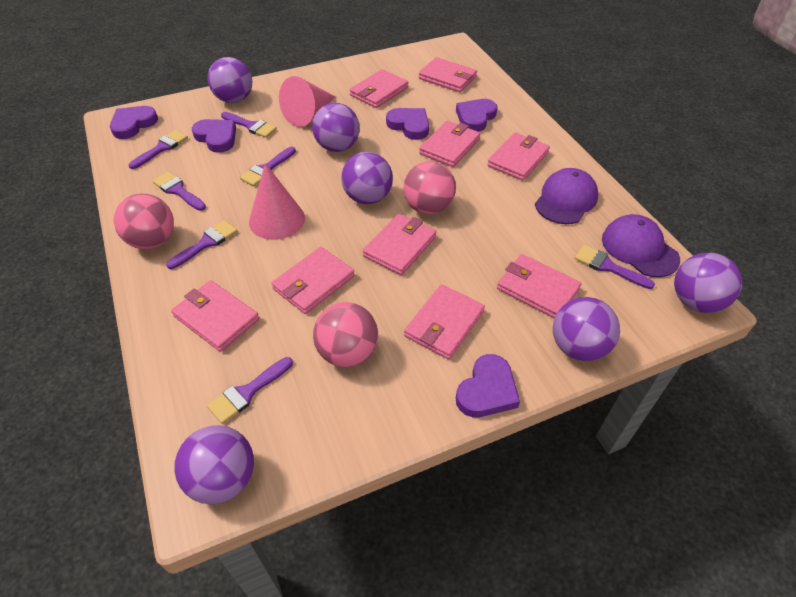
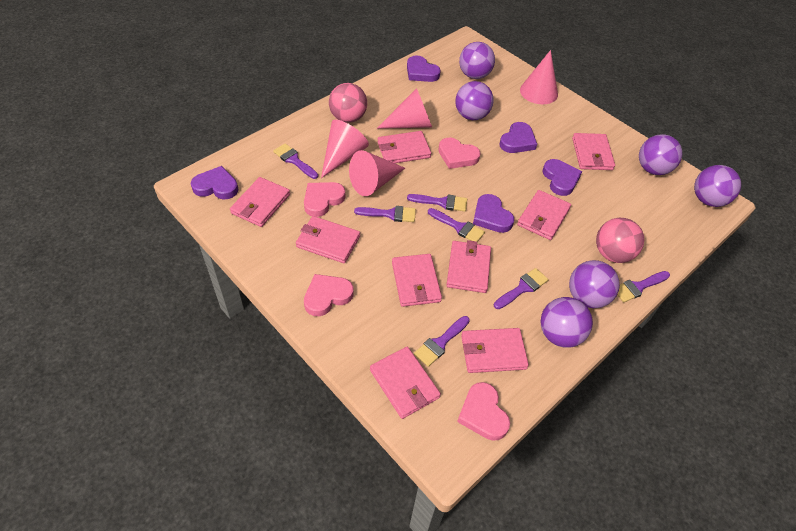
pink ball: 3 -> 2
pink cone: 2 -> 4
pink heart: 0 -> 4
purple cap: 2 -> 0

